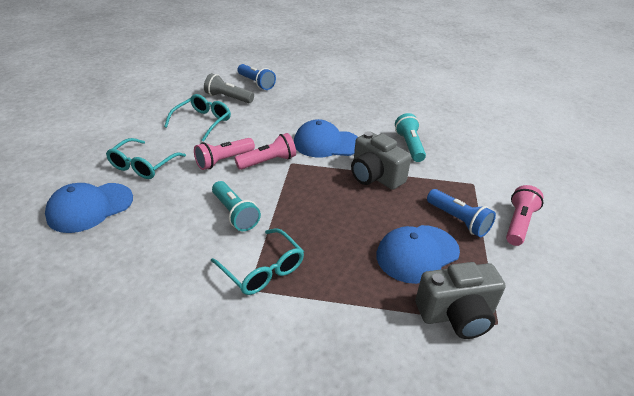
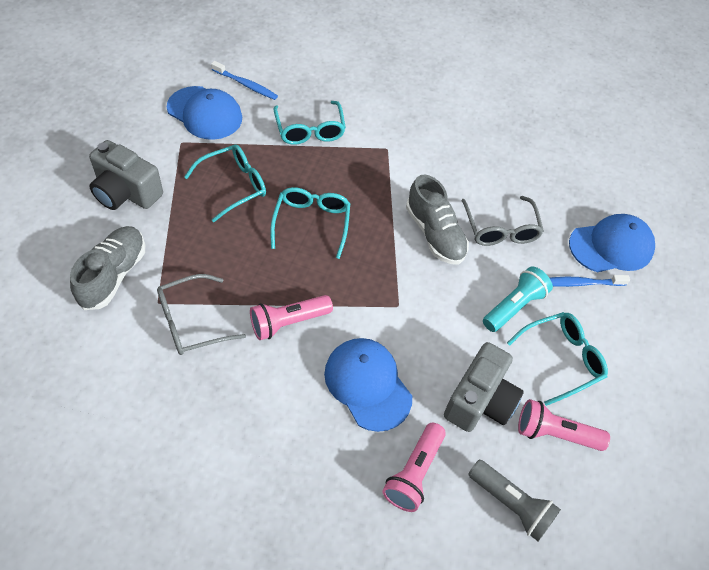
blue flashlight: 2 -> 0
blue toothbrush: 0 -> 2
grey glasses: 0 -> 2
grey shoe: 0 -> 2
turquoise flashlight: 2 -> 1
turquoise glasses: 3 -> 4

